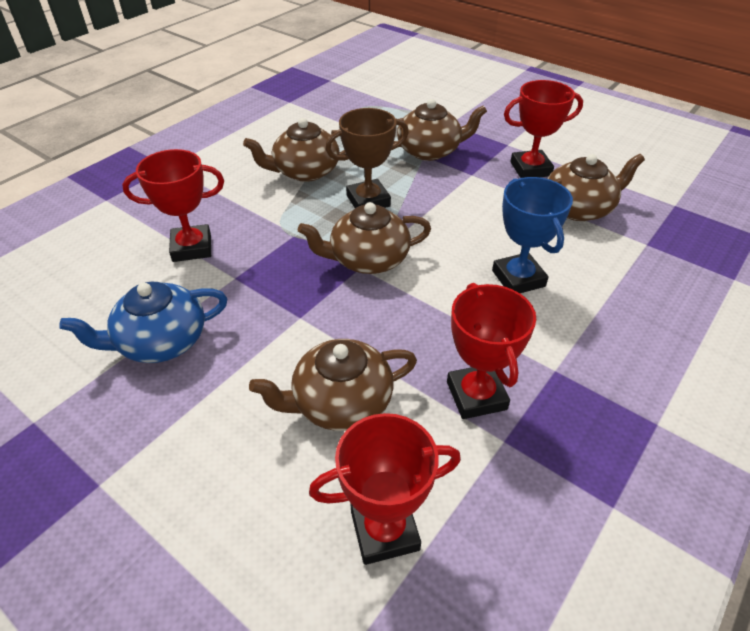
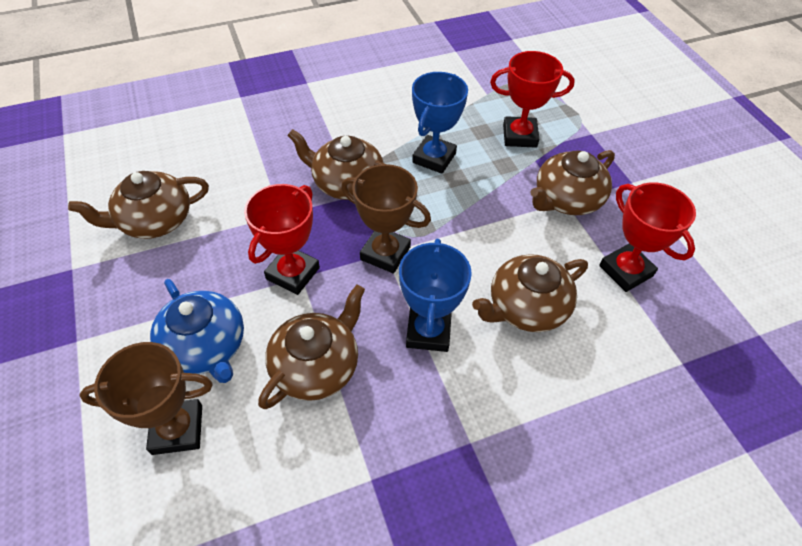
blue trophy: 1 -> 2
brown trophy: 1 -> 2
red trophy: 4 -> 3

